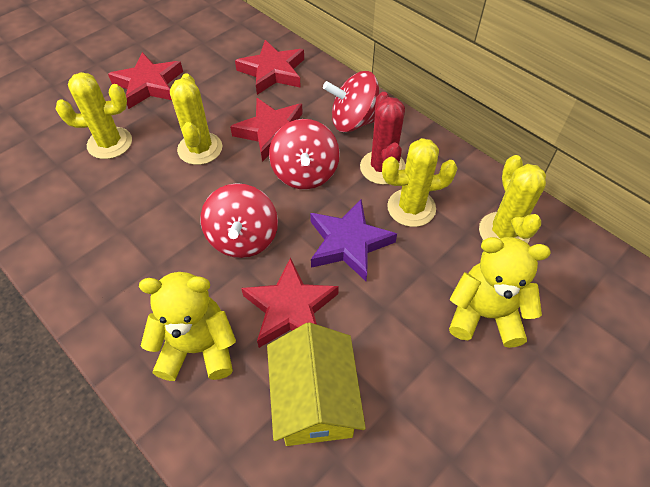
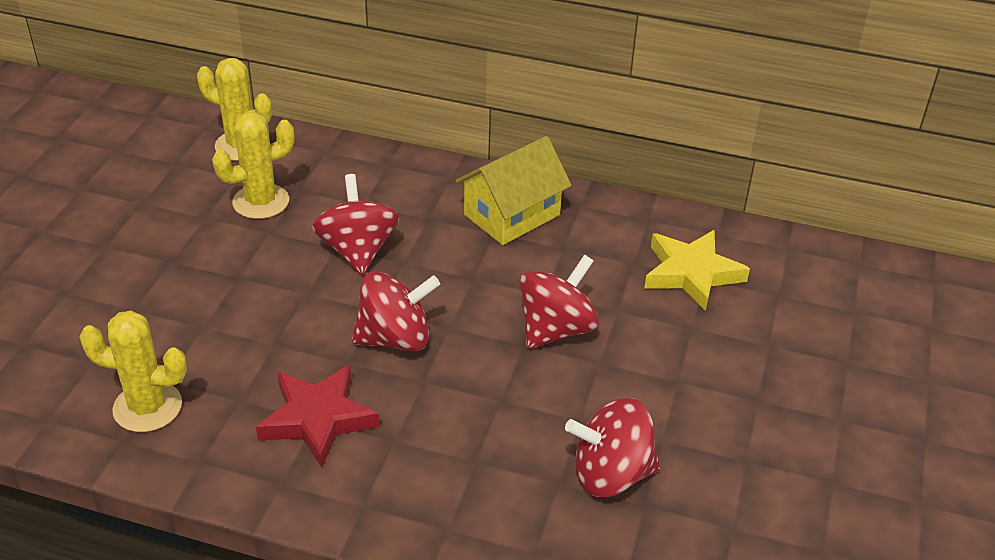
purple star: 1 -> 0
red cactus: 1 -> 0
red spinning top: 3 -> 4
red star: 4 -> 1
yellow cactus: 4 -> 3
yellow star: 0 -> 1
yellow teddy bear: 2 -> 0

